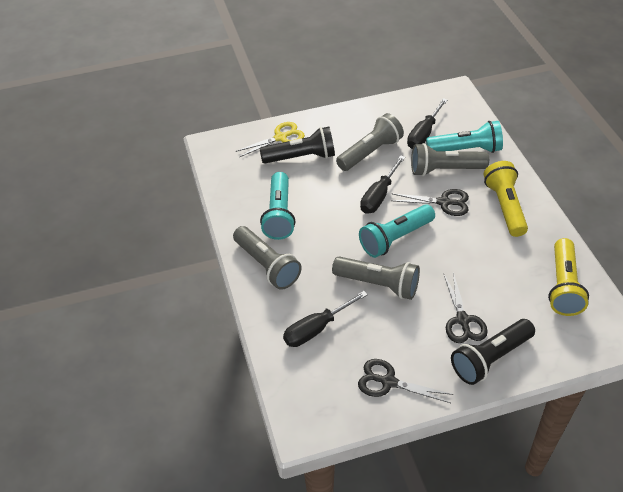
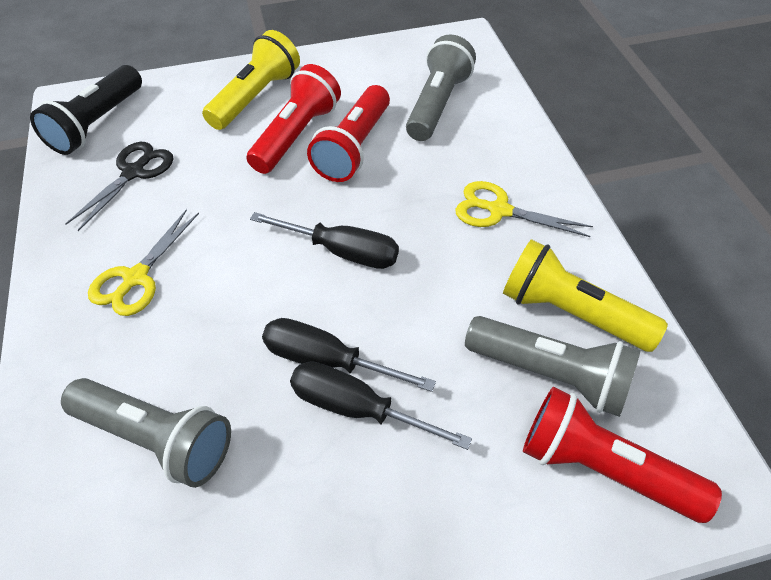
black flashlight: 2 -> 1
black scissors: 3 -> 1
grey flashlight: 4 -> 3
red flashlight: 0 -> 3
turquoise flashlight: 3 -> 0
yellow scissors: 1 -> 2

